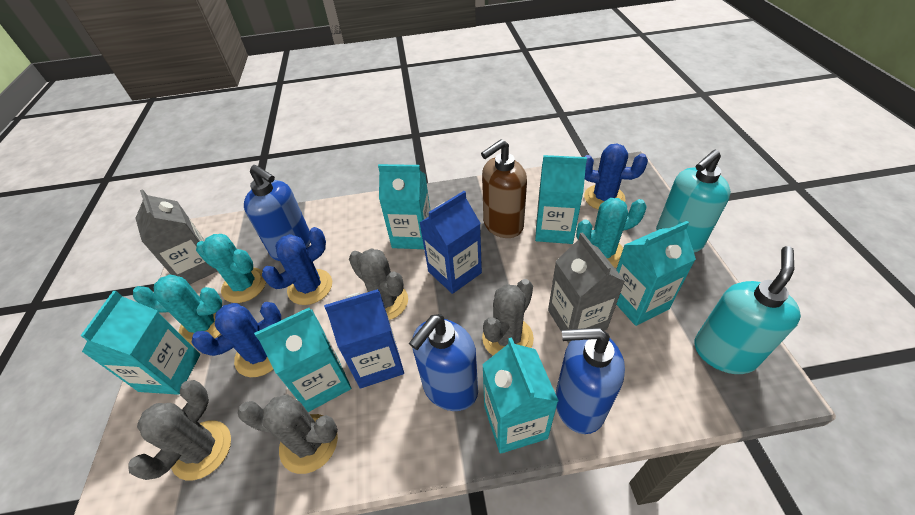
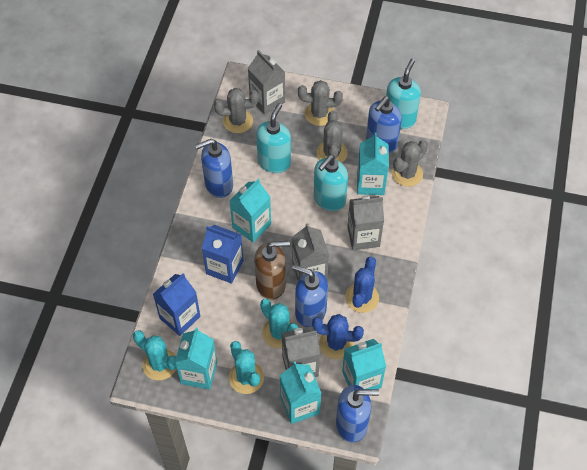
blue cactus: 3 -> 2
blue soap dispenser: 3 -> 4
grey carton: 2 -> 4
turquoise carton: 6 -> 5
turquoise soap dispenser: 2 -> 3

